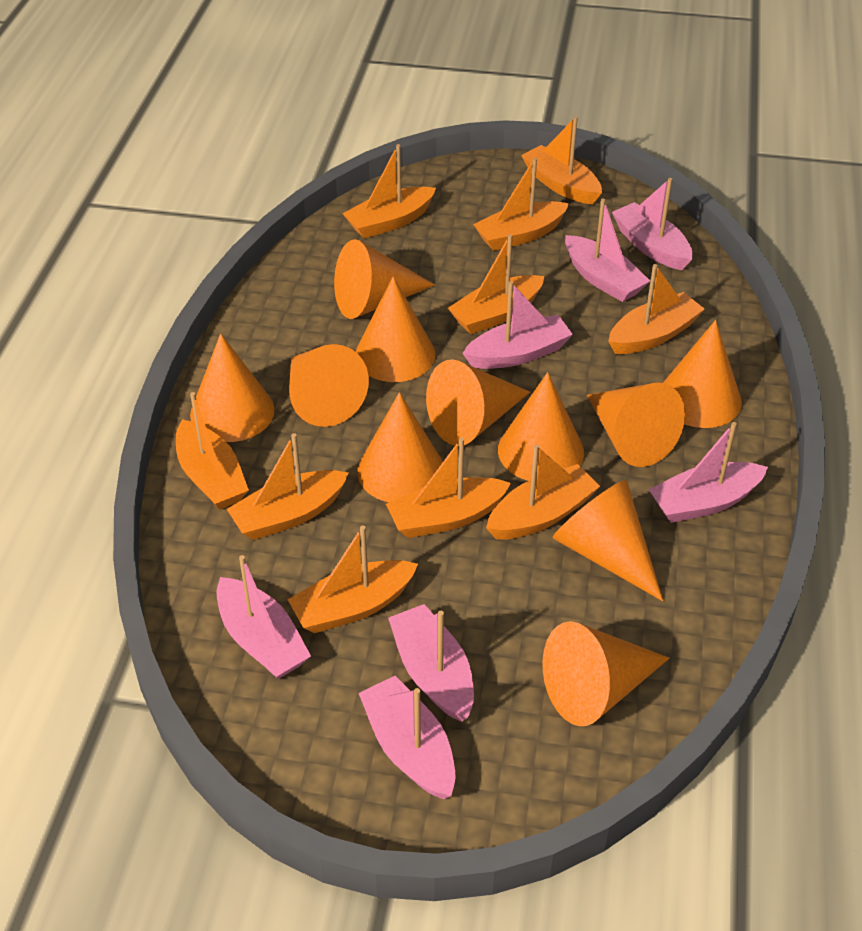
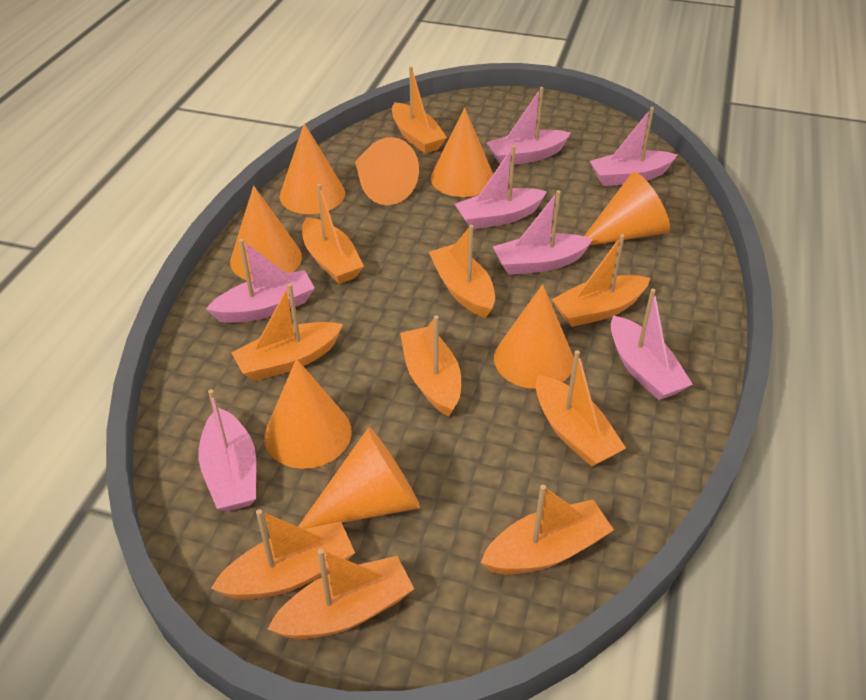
orange cone: 11 -> 8

